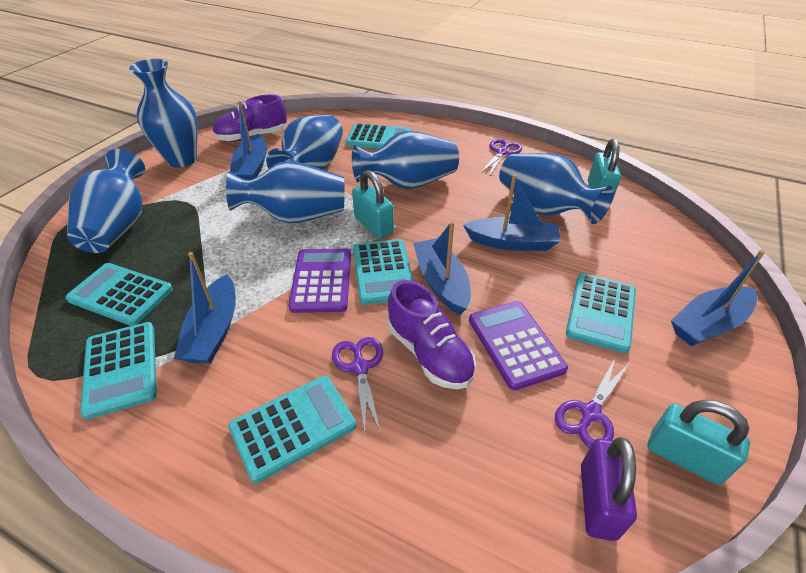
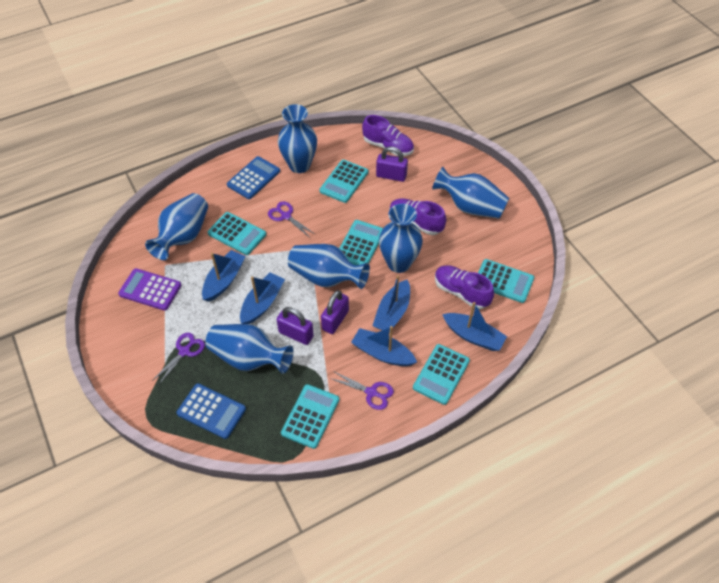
blue calculator: 0 -> 2
purple calculator: 2 -> 1
purple padlock: 1 -> 3
purple shoe: 2 -> 3
turquoise padlock: 3 -> 0

